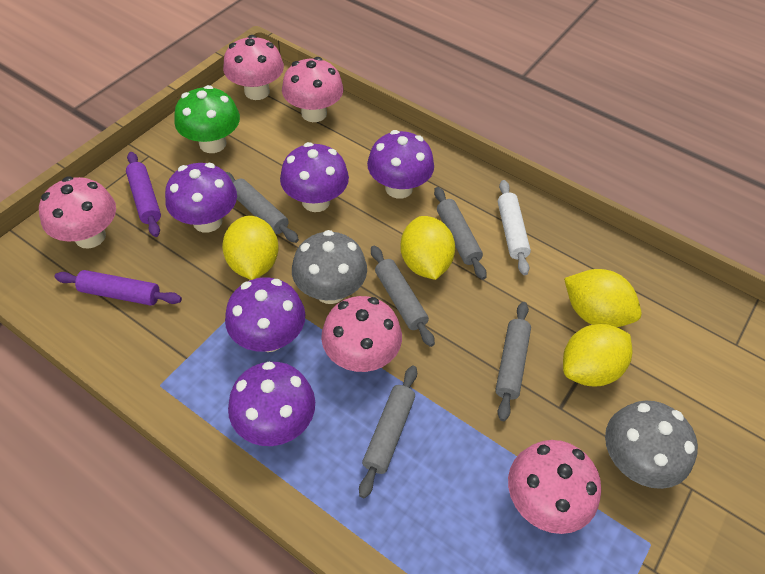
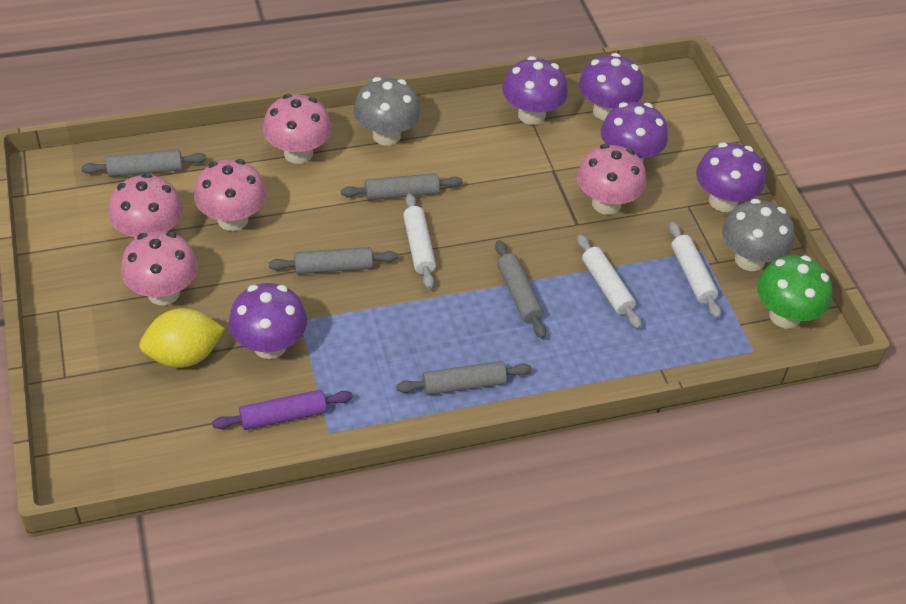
purple rolling pin: 2 -> 1
white rolling pin: 1 -> 3
yellow lemon: 4 -> 1

